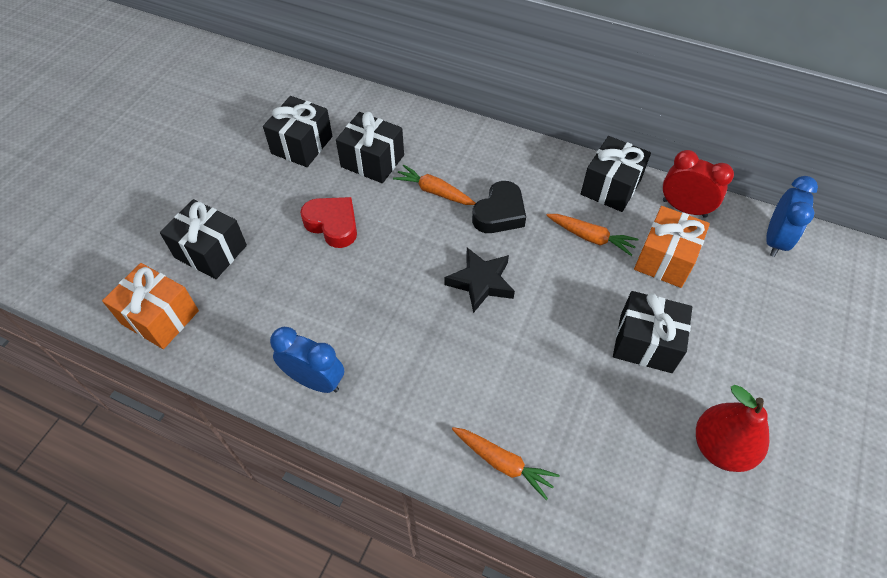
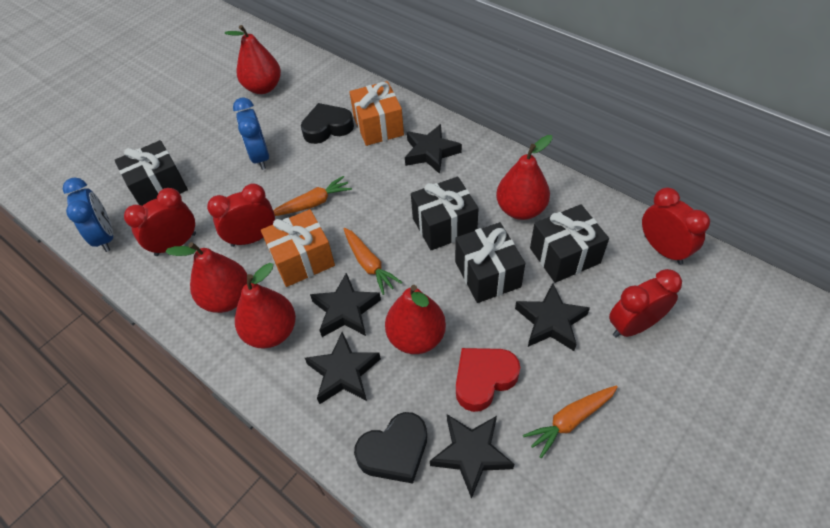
black gift: 5 -> 4
black heart: 1 -> 2
black star: 1 -> 5
red clock: 1 -> 4
red pear: 1 -> 5

